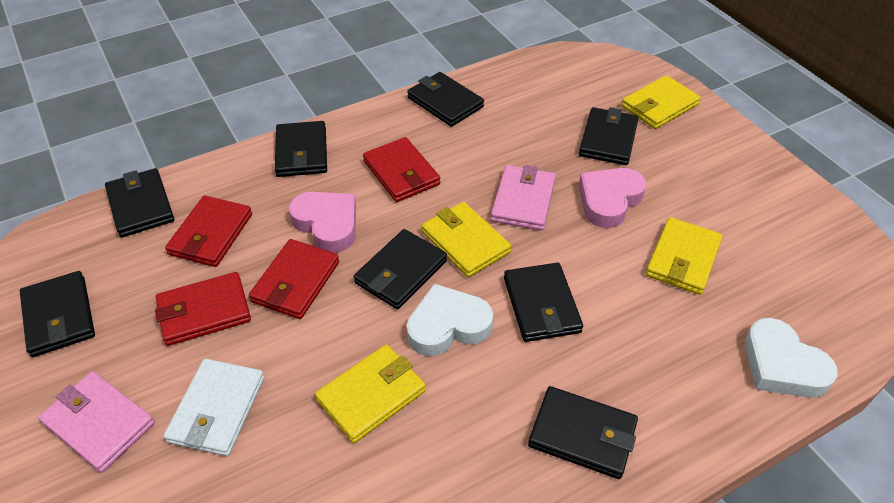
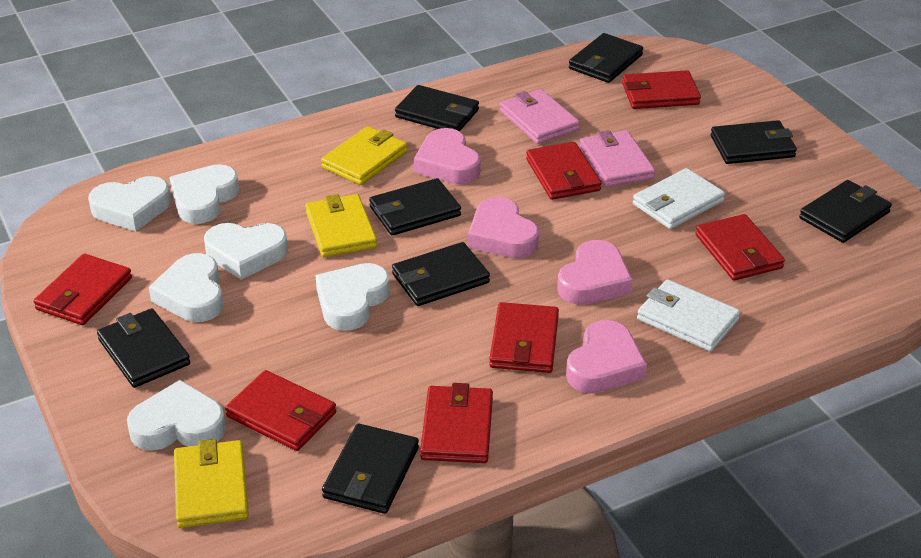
pink heart: 2 -> 4
red wallet: 4 -> 7
white heart: 2 -> 6
white wallet: 1 -> 2
yellow wallet: 4 -> 3

